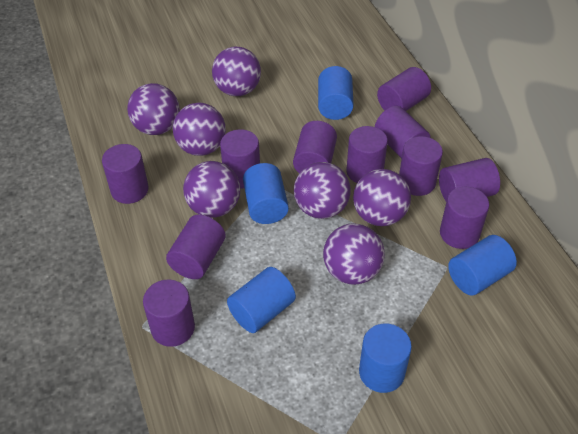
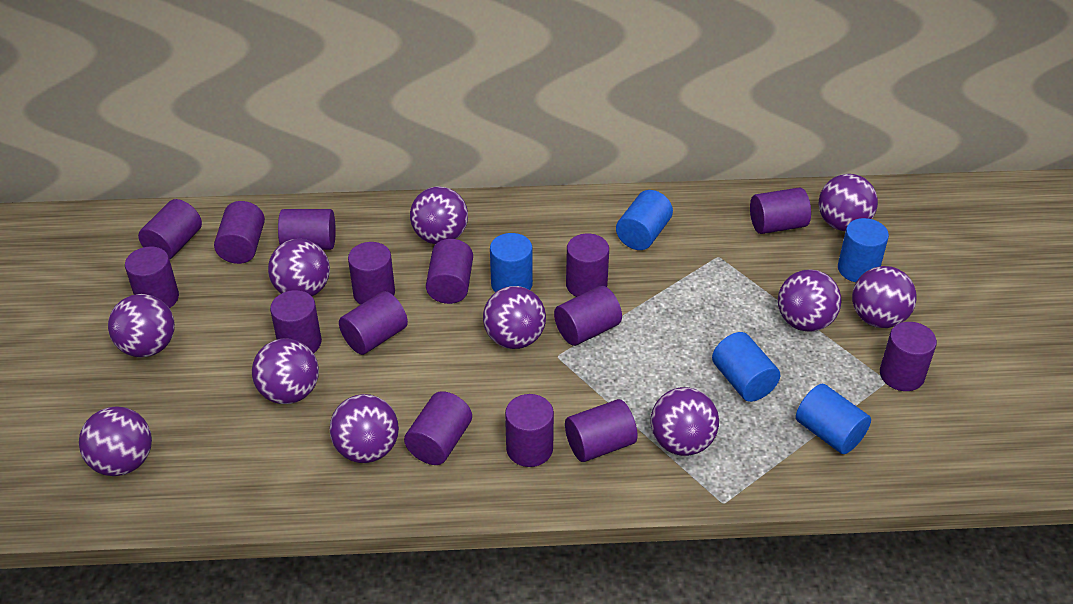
purple ball: 7 -> 11
purple cylinder: 11 -> 15

